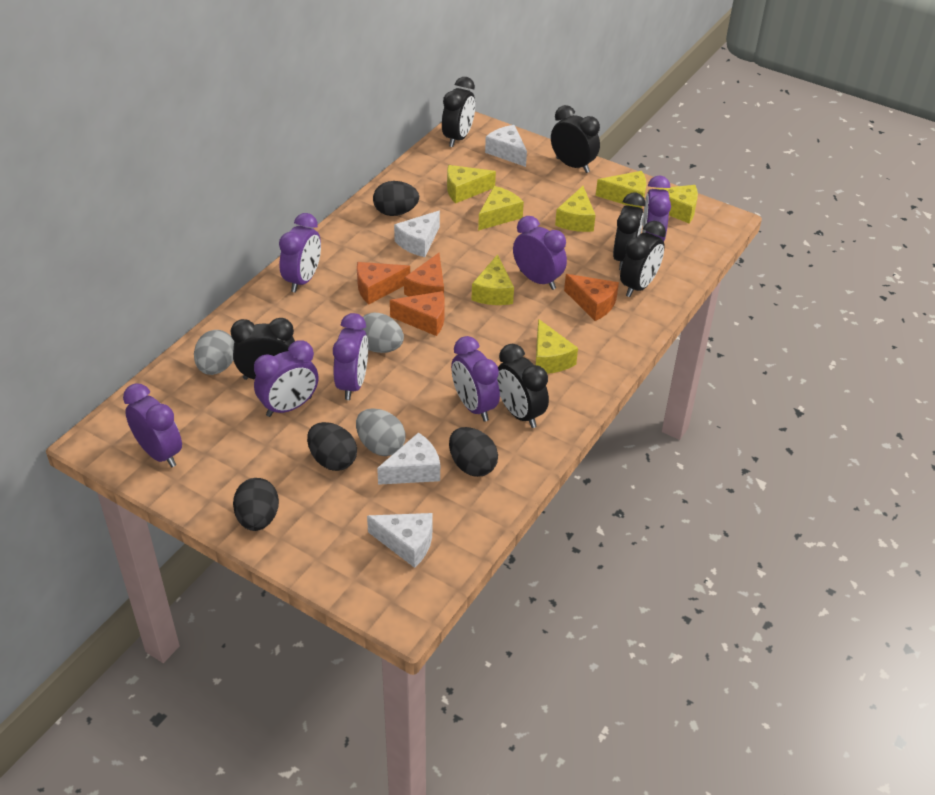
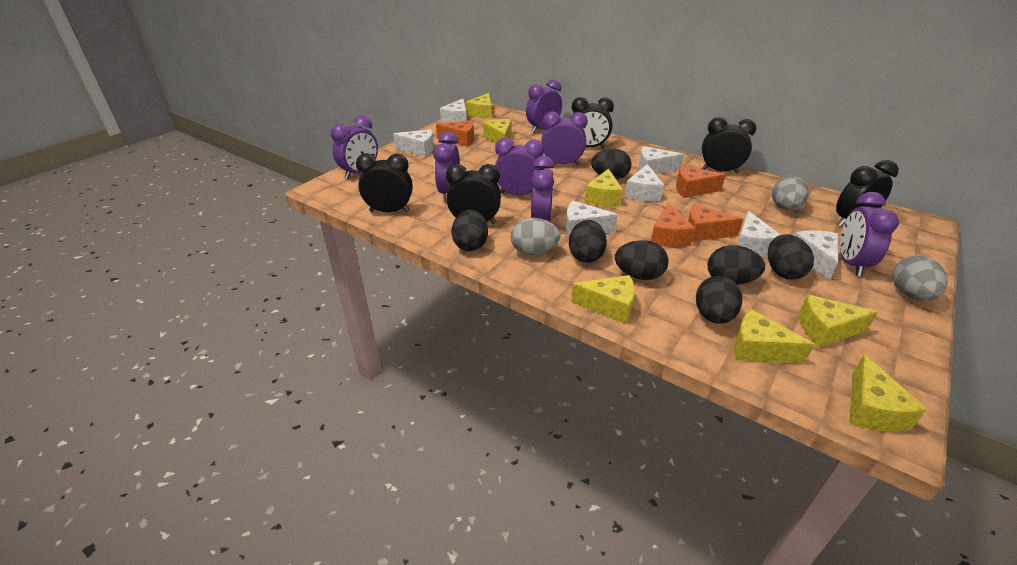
black clock: 6 -> 5
black egg: 4 -> 7
white cheese: 4 -> 7

